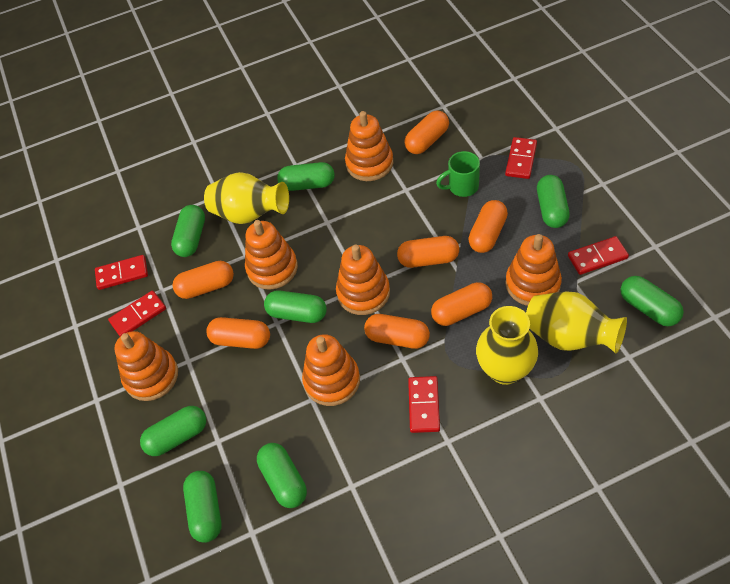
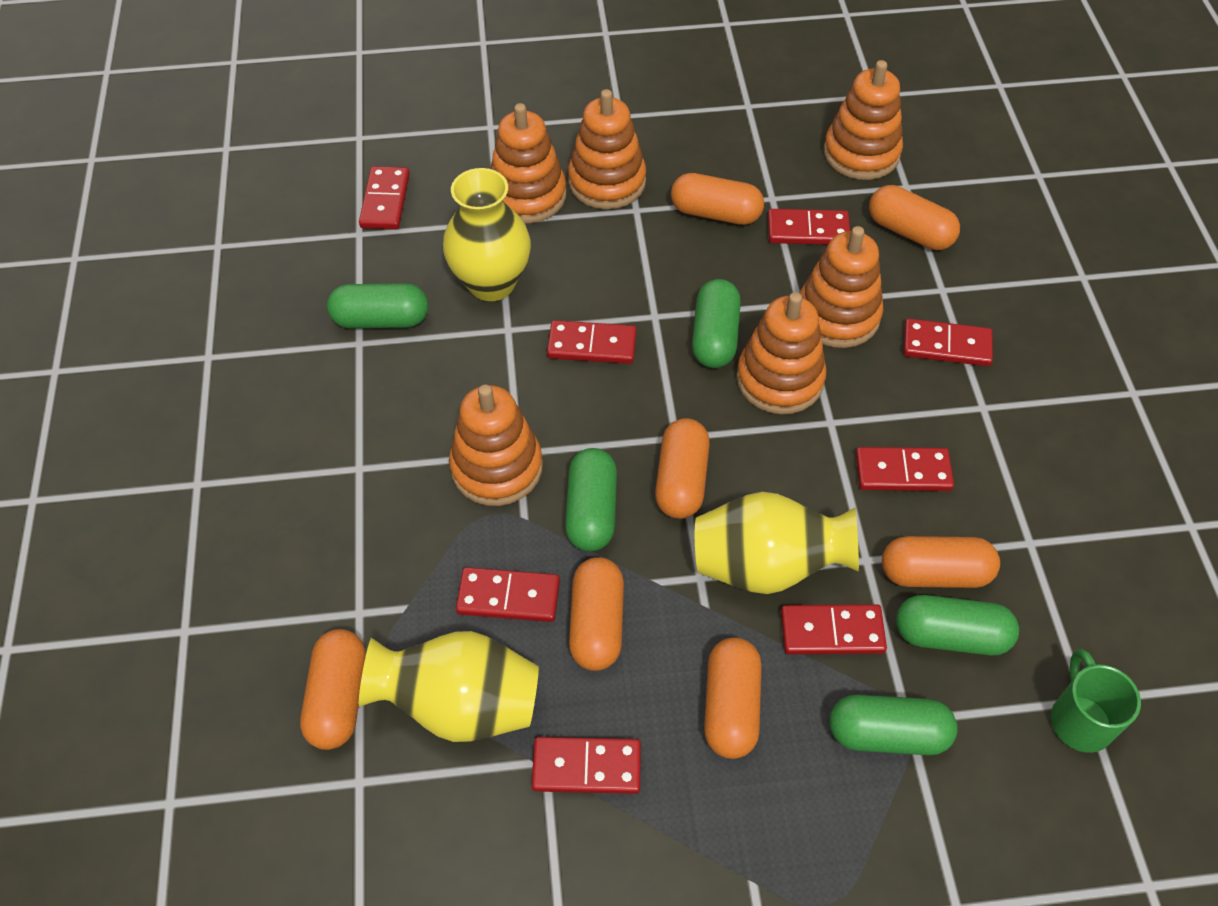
green capsule: 8 -> 5
red domino: 5 -> 8

